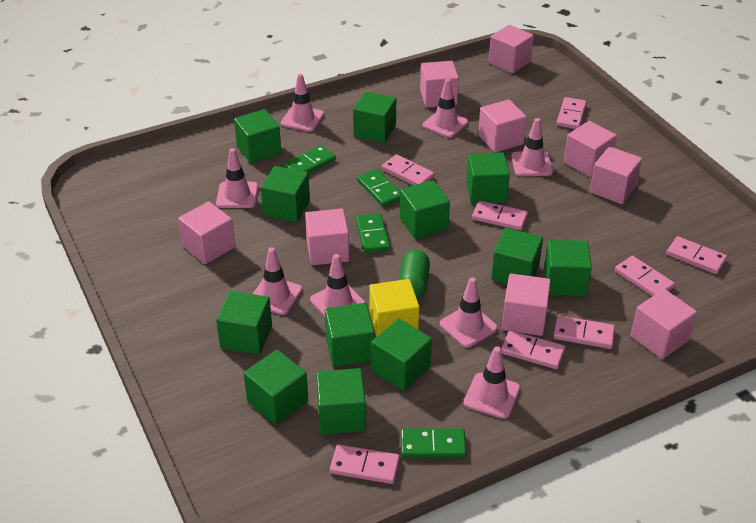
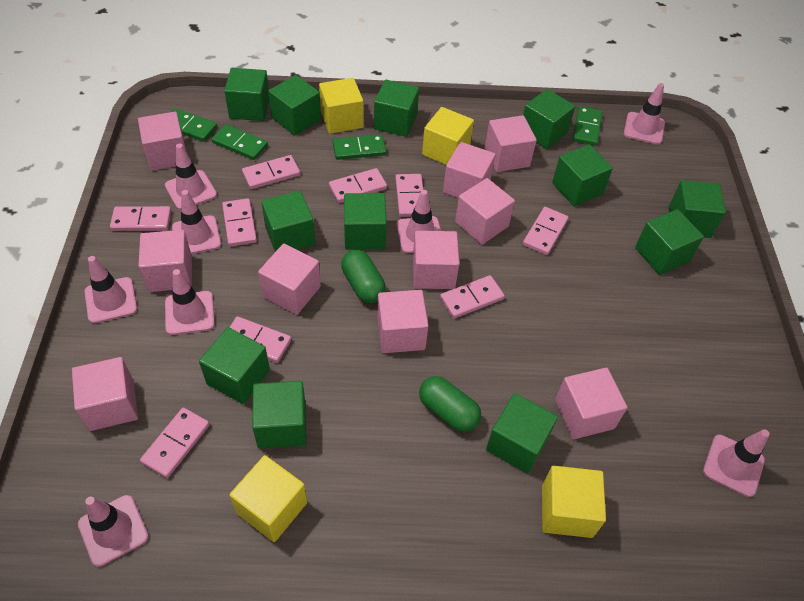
green capsule: 1 -> 2
pink cube: 9 -> 10
pink domino: 8 -> 9
yellow cube: 1 -> 4

